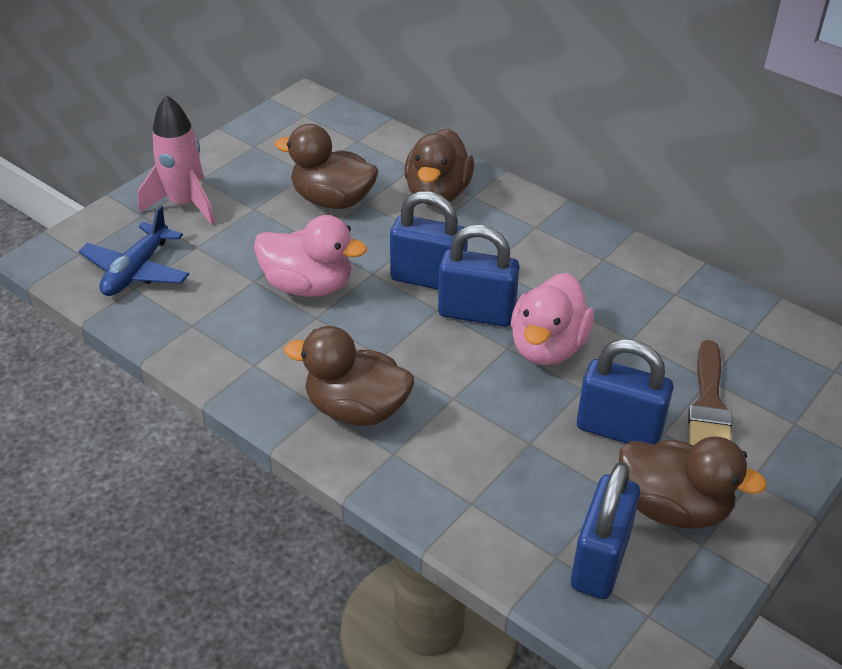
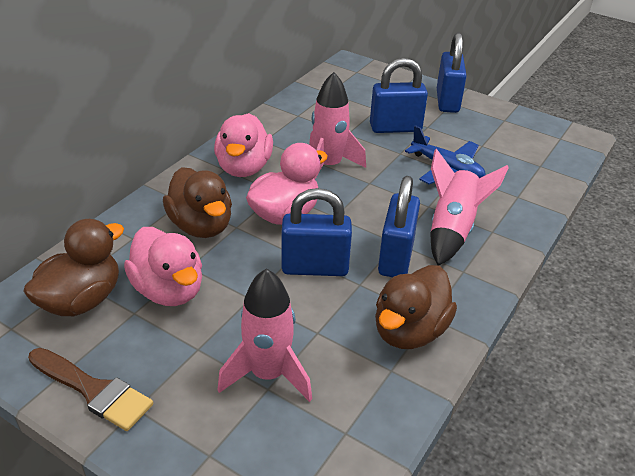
brown duck: 4 -> 3
pink duck: 2 -> 3
pink rocket: 1 -> 3

